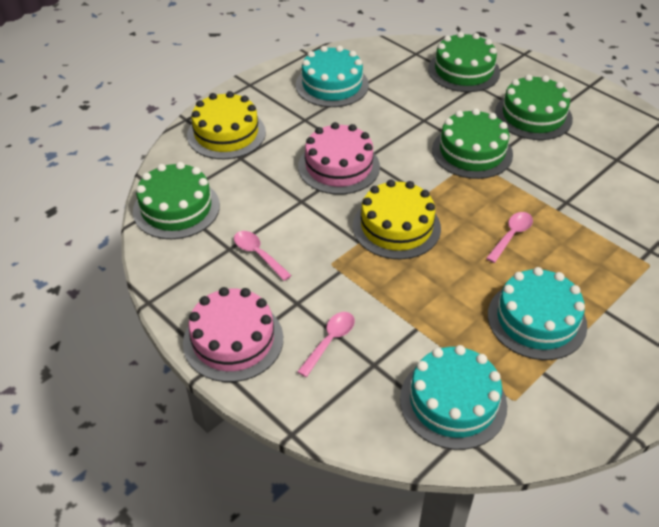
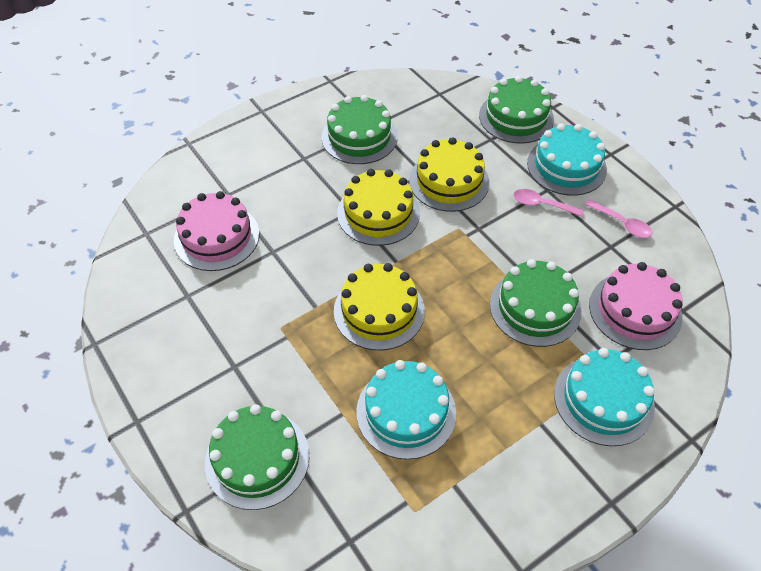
pink spoon: 3 -> 2
yellow cake: 2 -> 3

